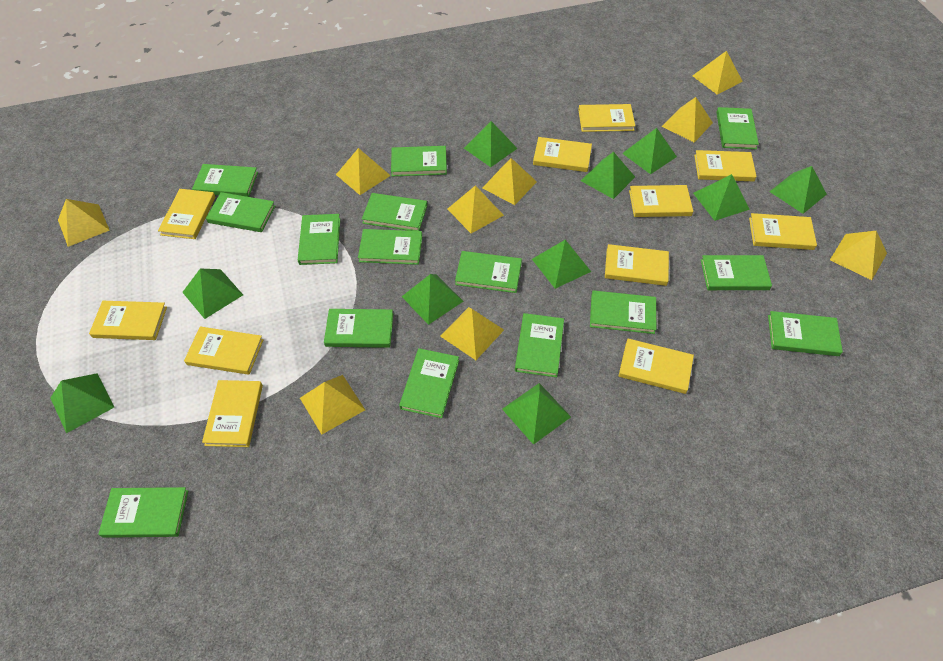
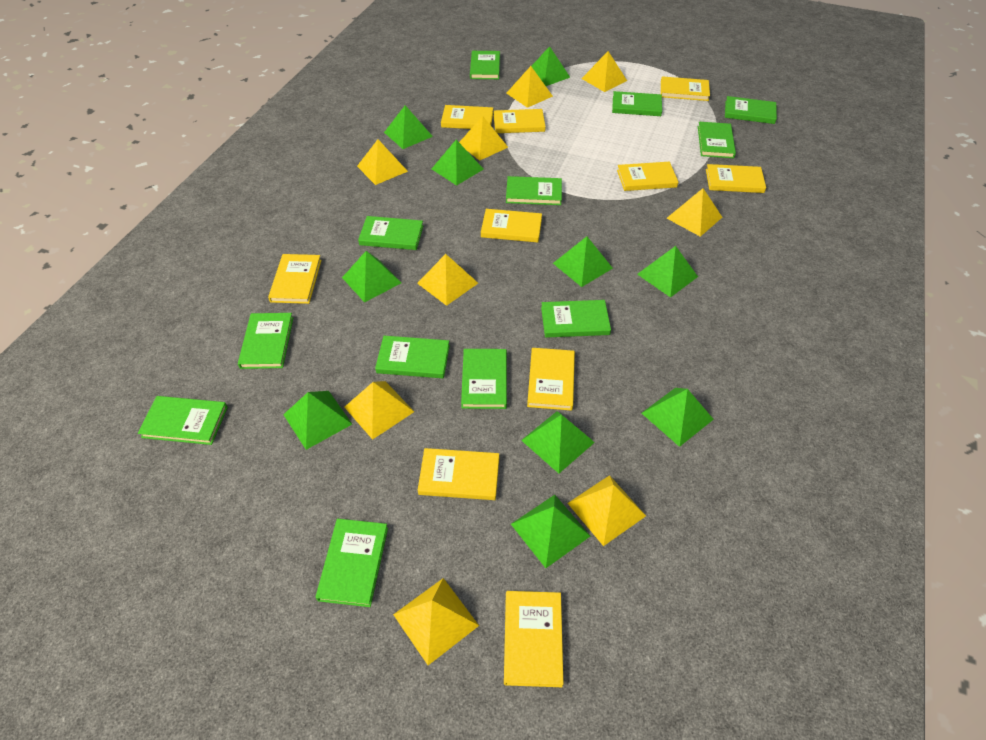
green book: 15 -> 12
yellow book: 11 -> 10

